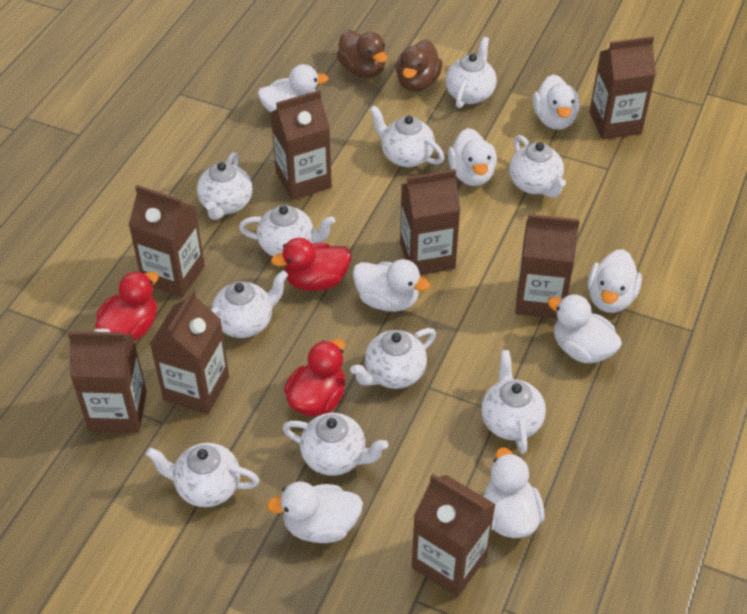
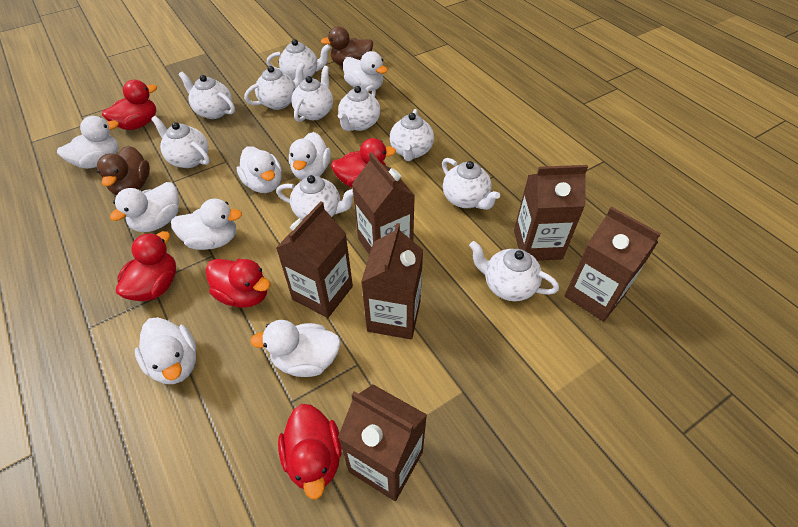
brown carton: 8 -> 6
red duck: 3 -> 5

